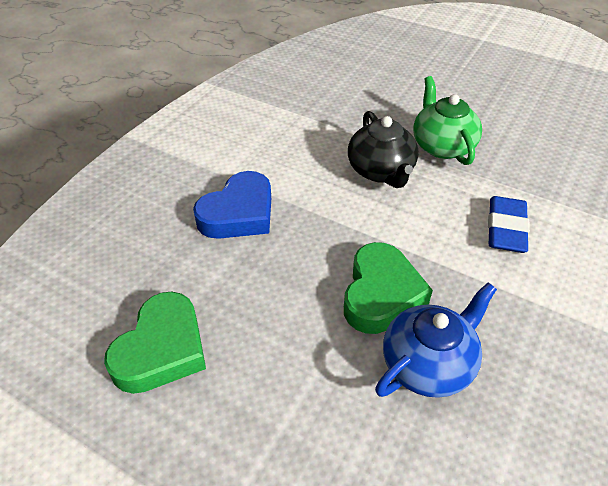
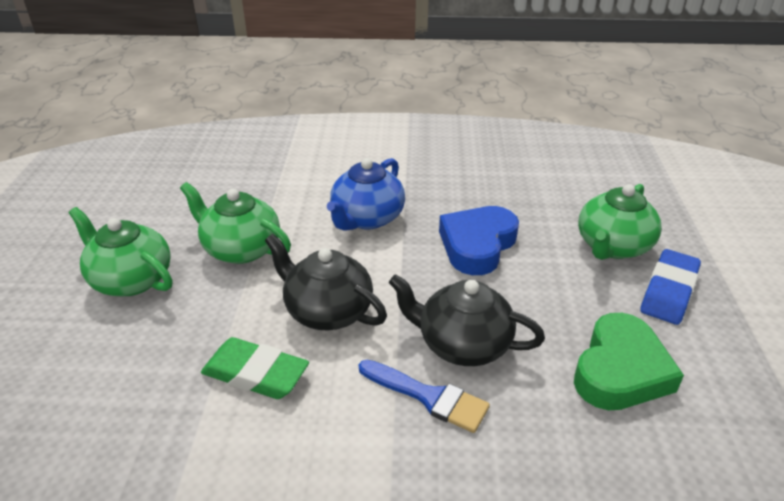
black teapot: 1 -> 2
blue brush: 0 -> 1
green eraser: 0 -> 1
green heart: 2 -> 1
green teapot: 1 -> 3

